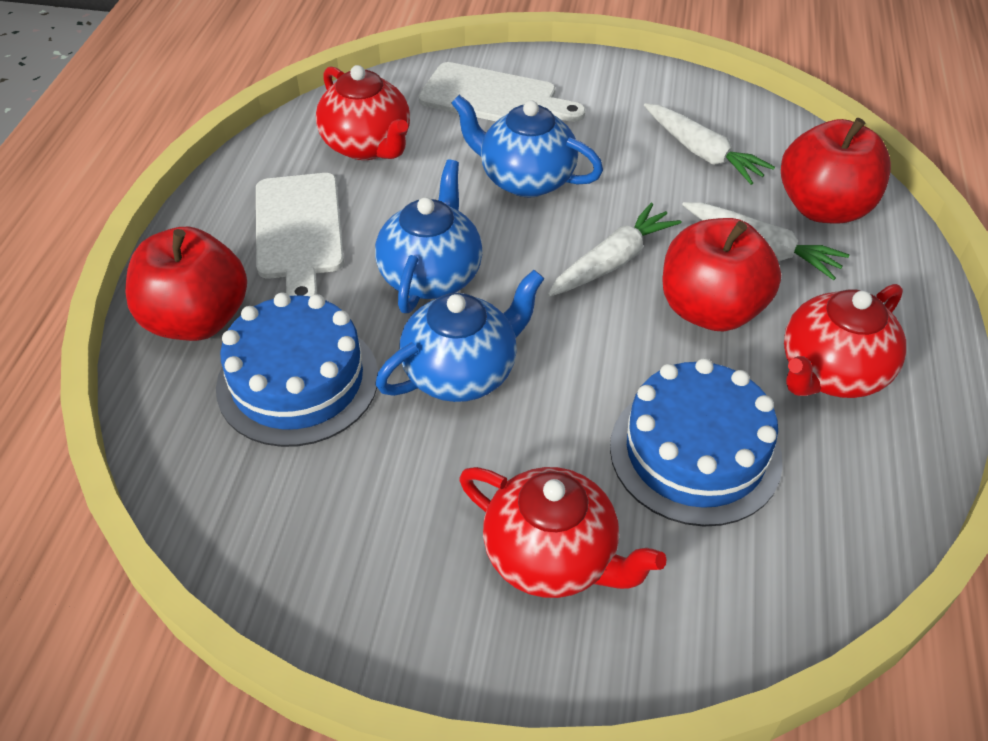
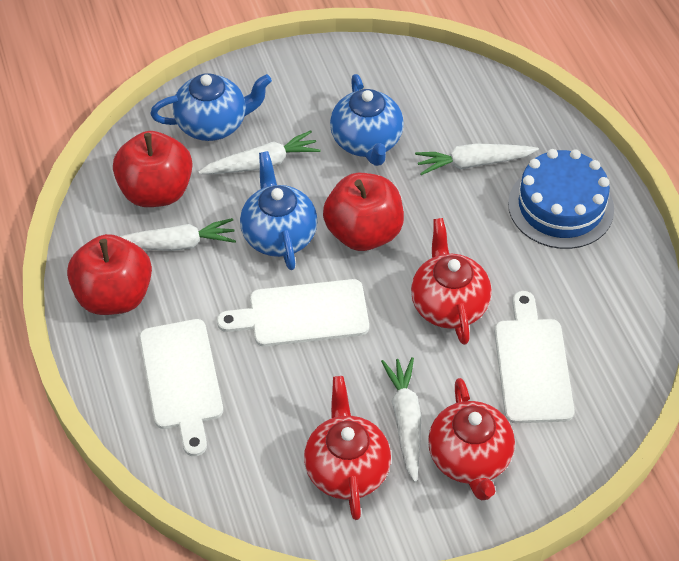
blue cake: 2 -> 1
white carrot: 3 -> 4
white cutting board: 2 -> 3

